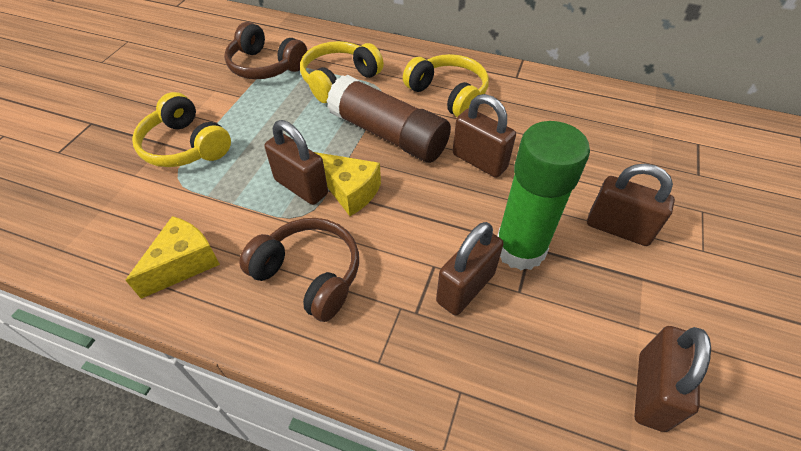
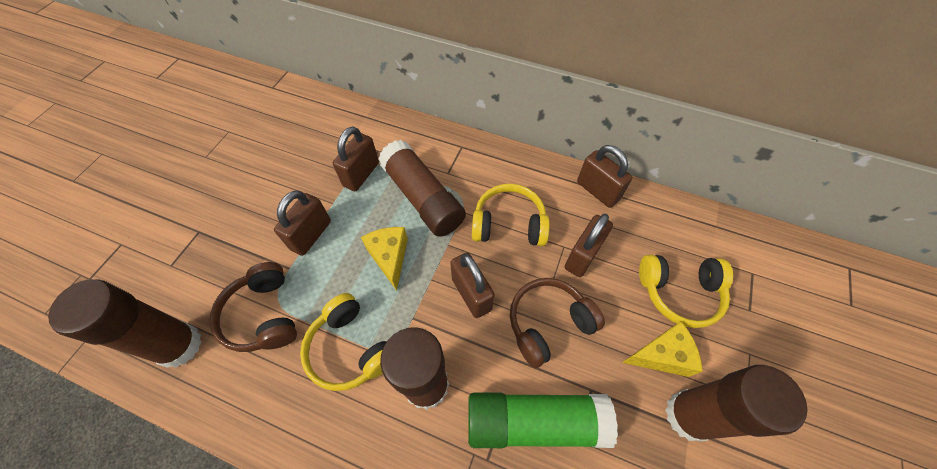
brown glue stick: 1 -> 4

